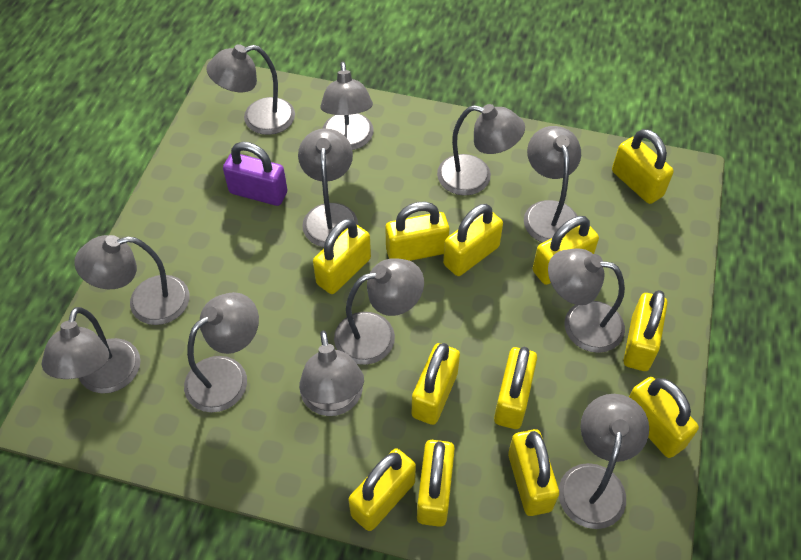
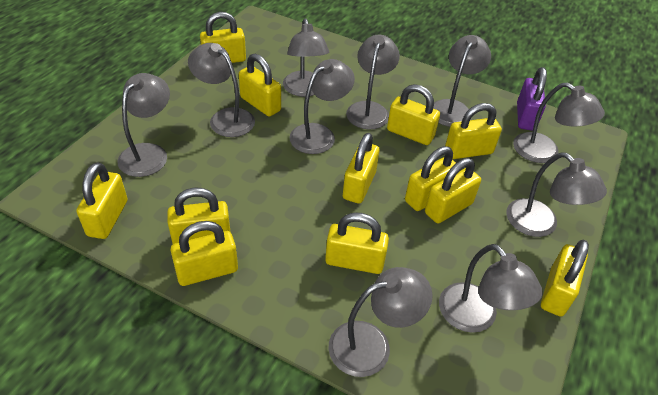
grey lamp: 12 -> 10

